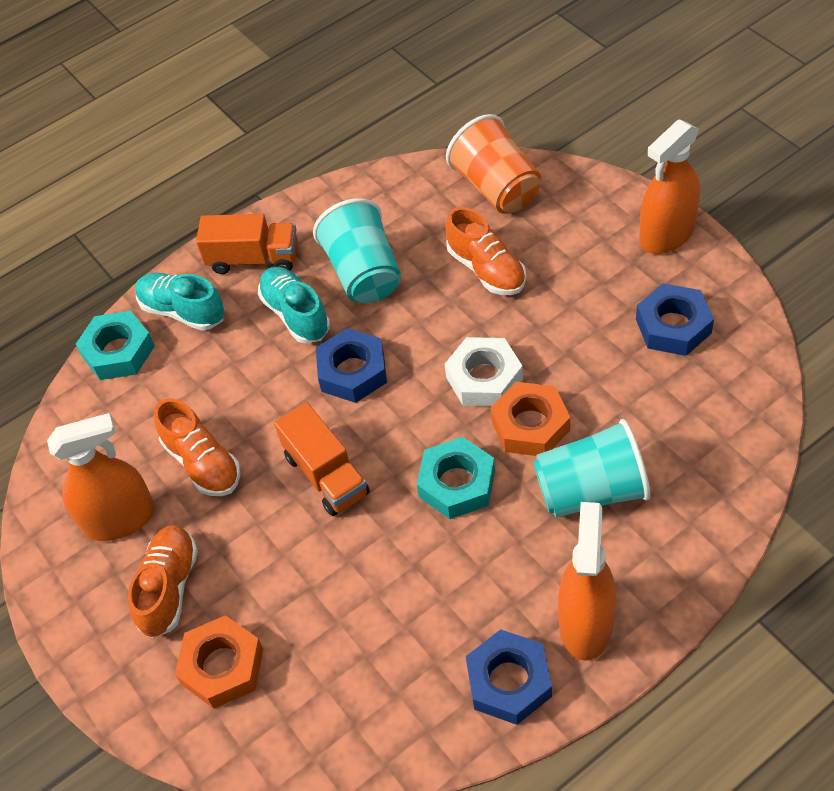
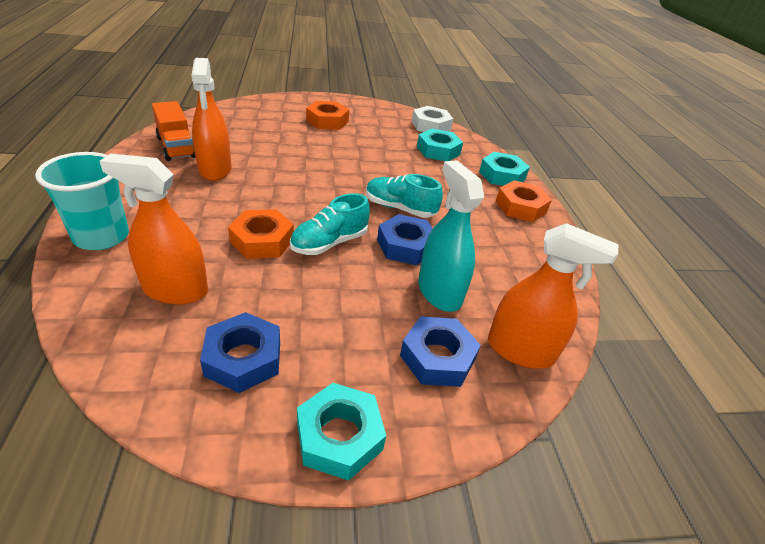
orange cup: 1 -> 0
orange nut: 2 -> 3
orange shoe: 3 -> 0
orange truck: 2 -> 1
turquoise cup: 2 -> 1
turquoise nut: 2 -> 3
turquoise spray bottle: 0 -> 1

